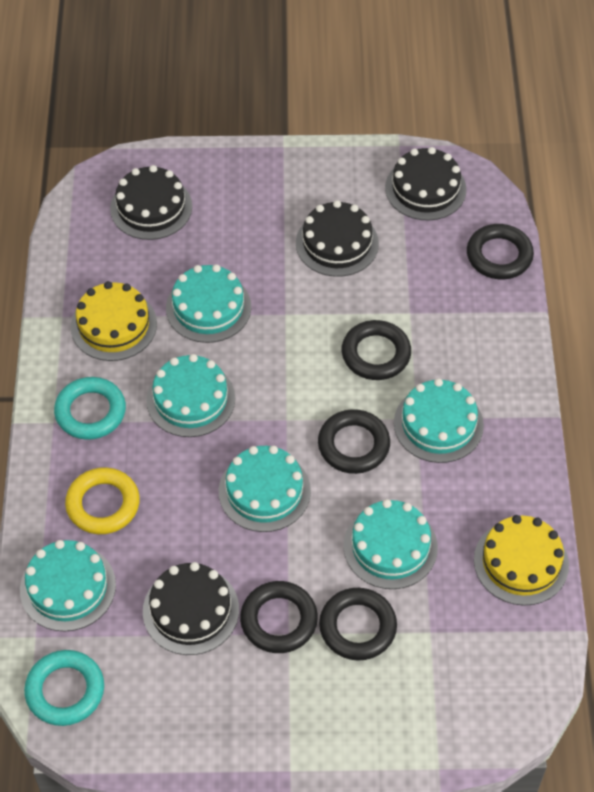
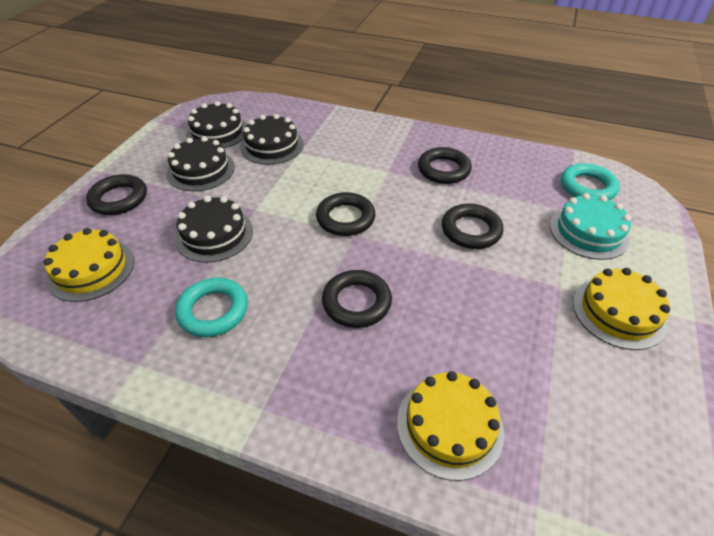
turquoise cake: 6 -> 1
yellow cake: 2 -> 3
yellow ring: 1 -> 0

